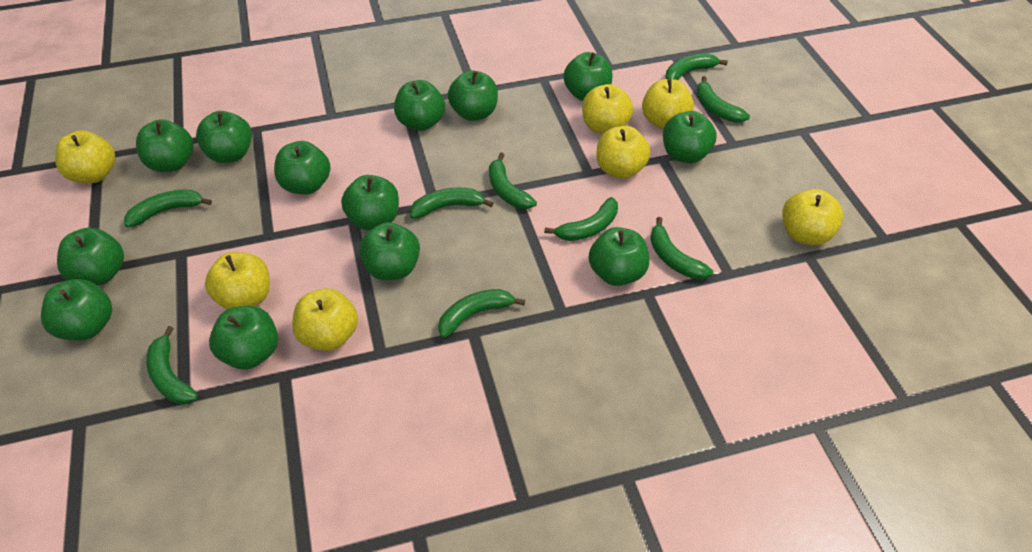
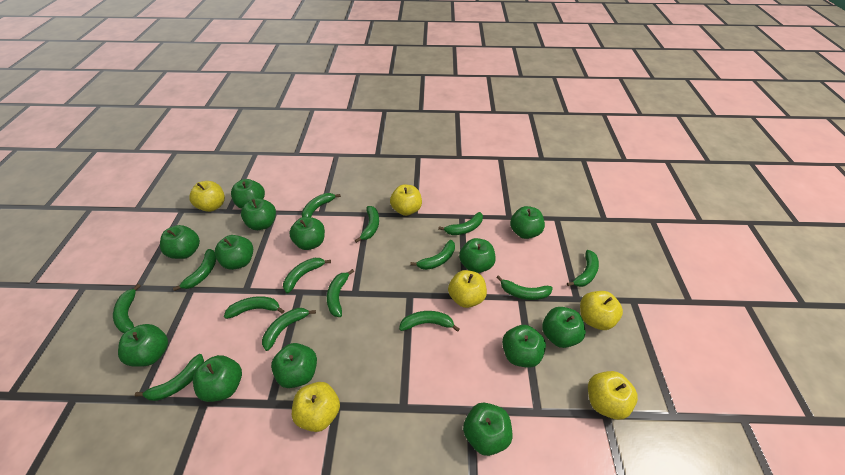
green banana: 9 -> 14
yellow apple: 7 -> 6

